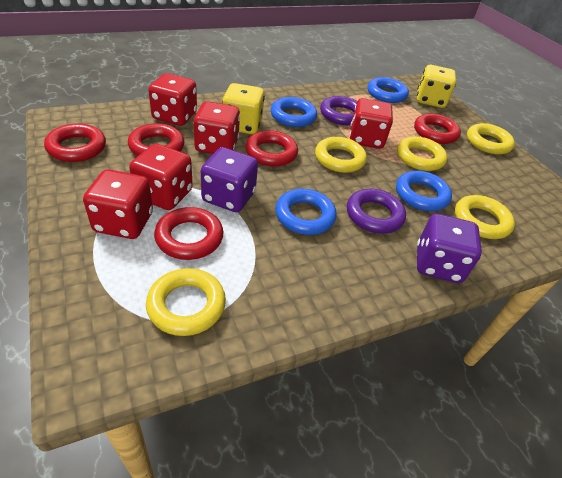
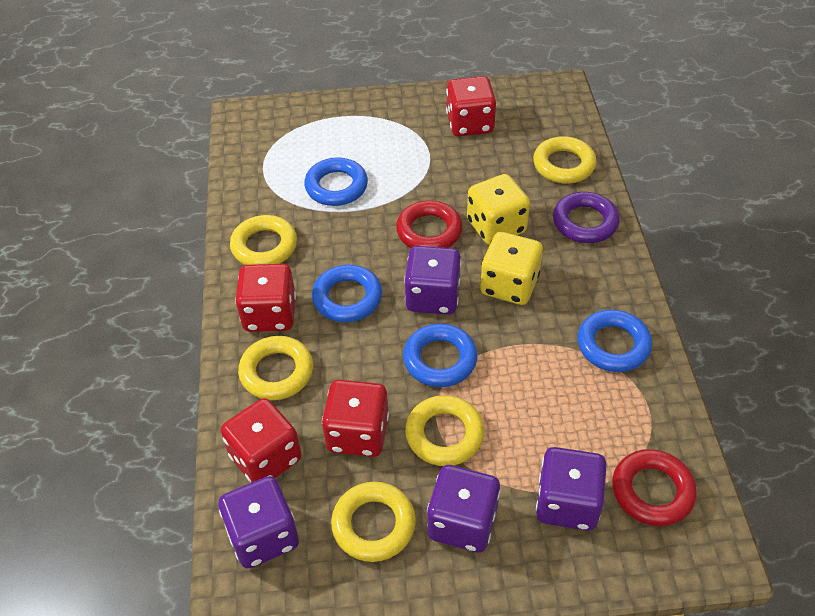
purple dice: 2 -> 4
purple ring: 2 -> 1
red dice: 5 -> 4
red ring: 5 -> 2

